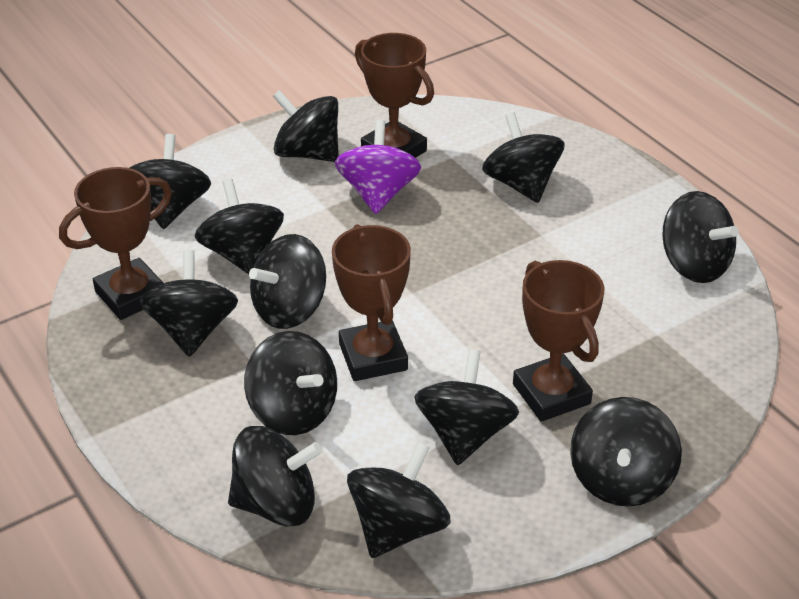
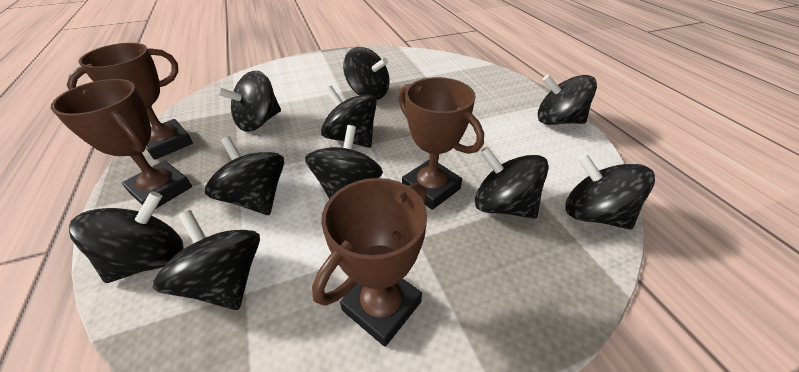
black spinning top: 12 -> 10
purple spinning top: 1 -> 0

